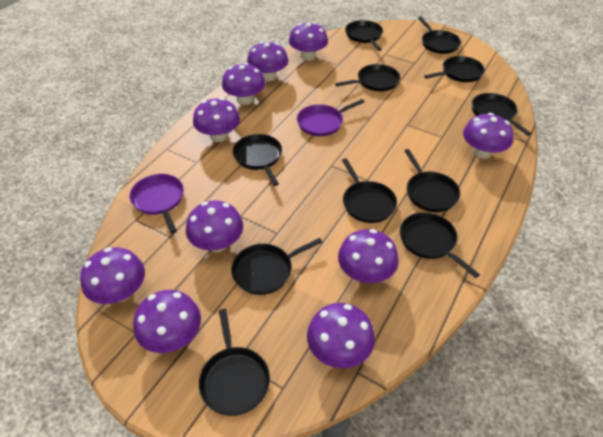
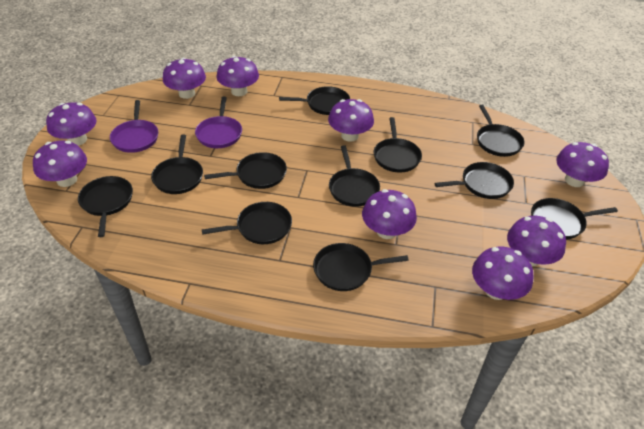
purple mushroom: 10 -> 9

